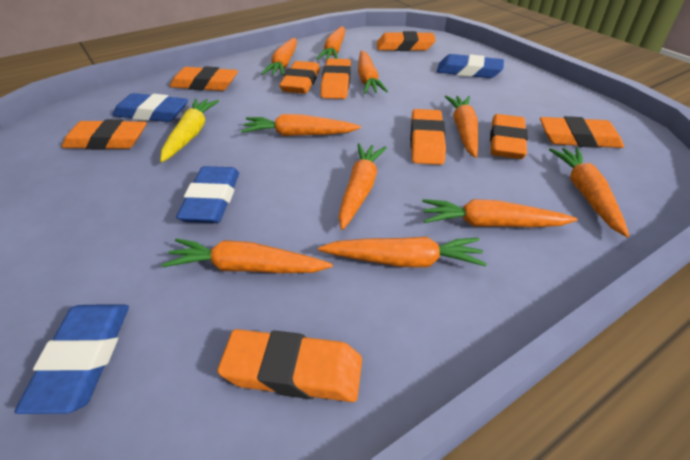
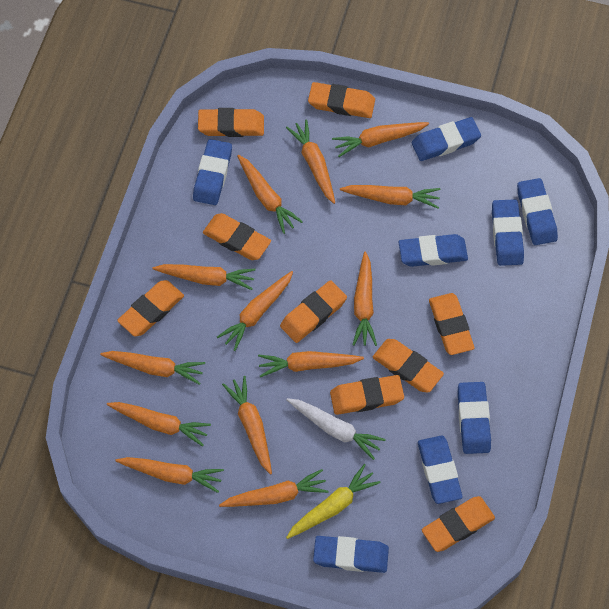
blue eraser: 4 -> 8
orange carrot: 10 -> 13
white carrot: 0 -> 1

